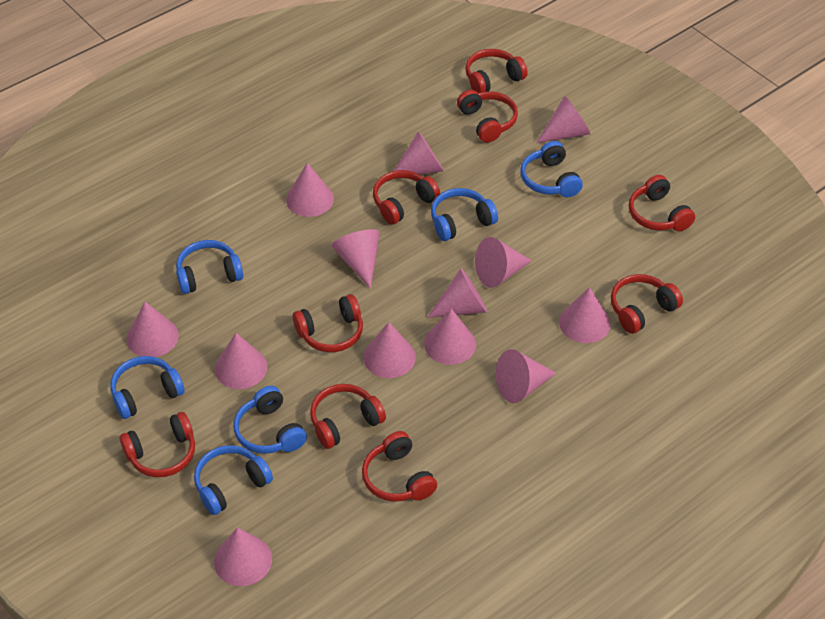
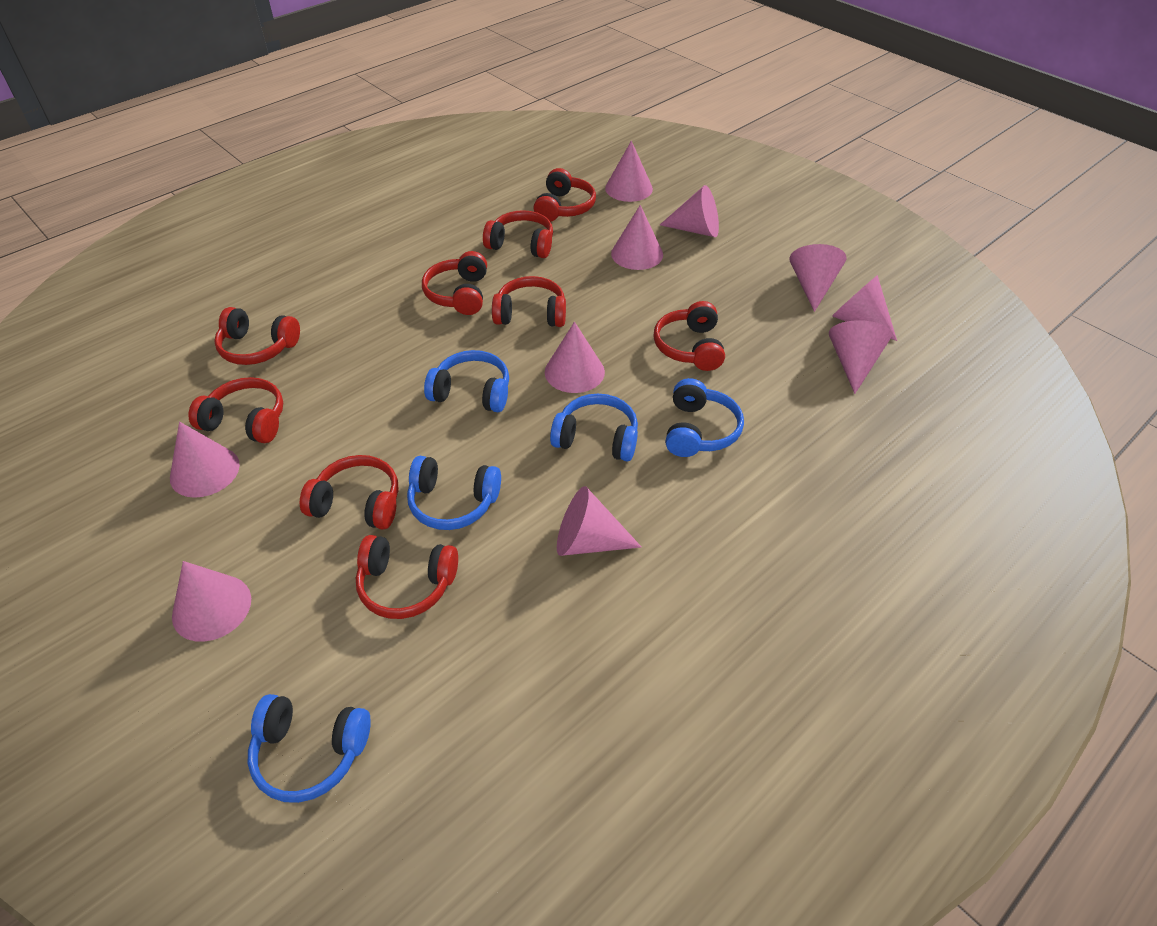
blue headphones: 6 -> 5
pink cone: 13 -> 10

